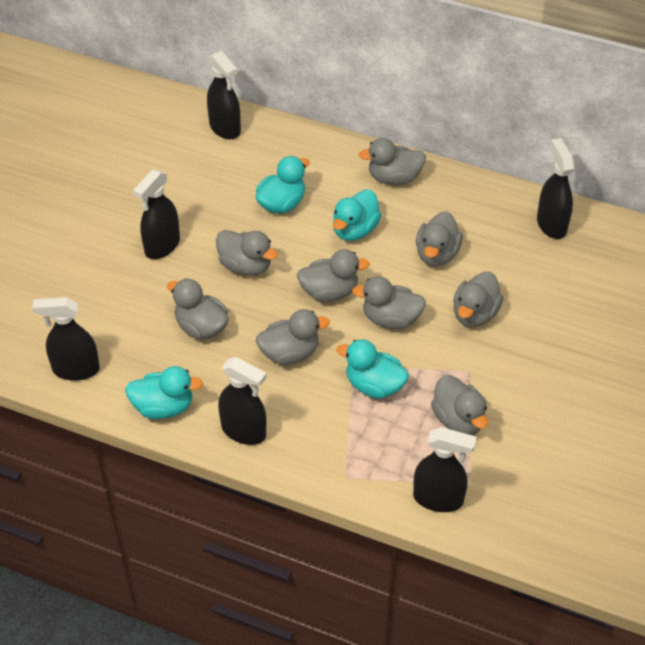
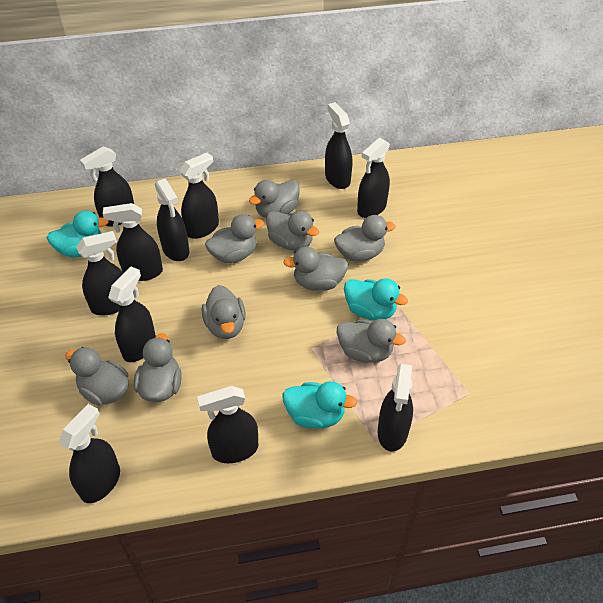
black spray bottle: 6 -> 11
turquoise duck: 4 -> 3

